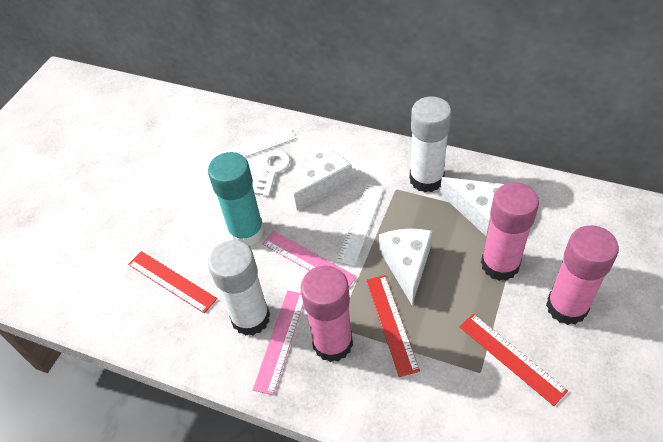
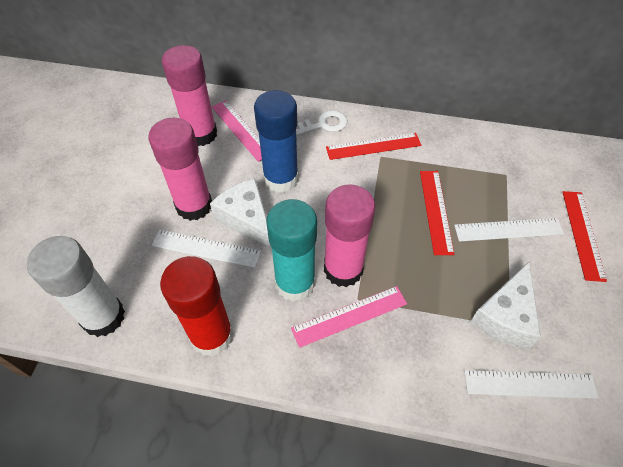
blue glue stick: 0 -> 1
red glue stick: 0 -> 1
white cheese: 3 -> 2
white glue stick: 2 -> 1
white ruler: 2 -> 3

